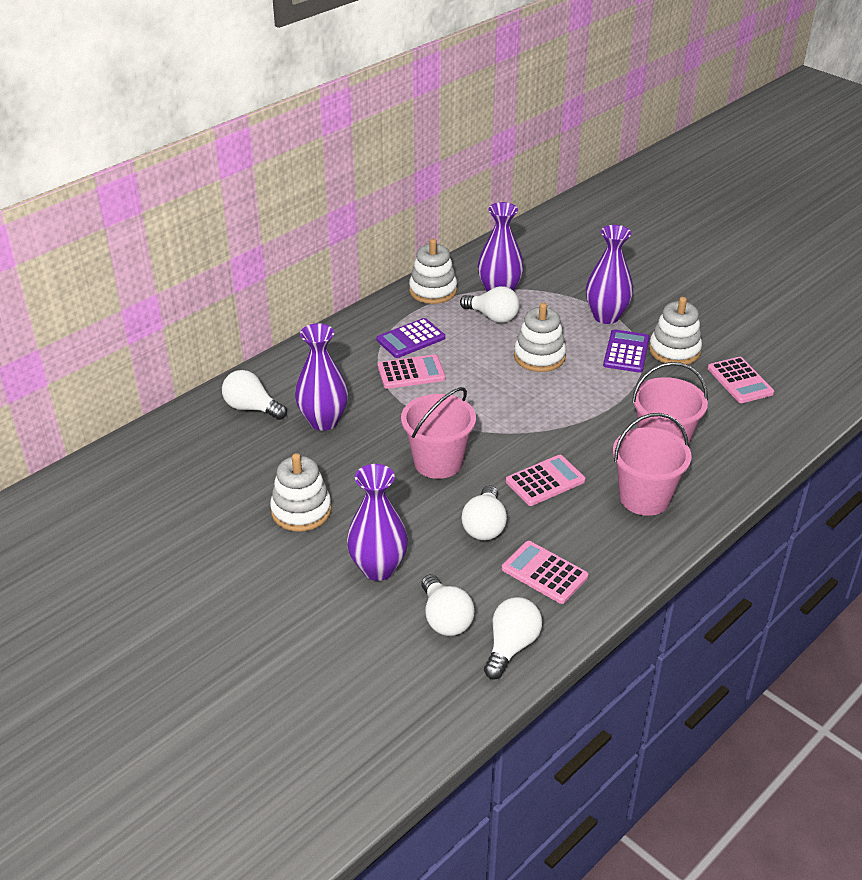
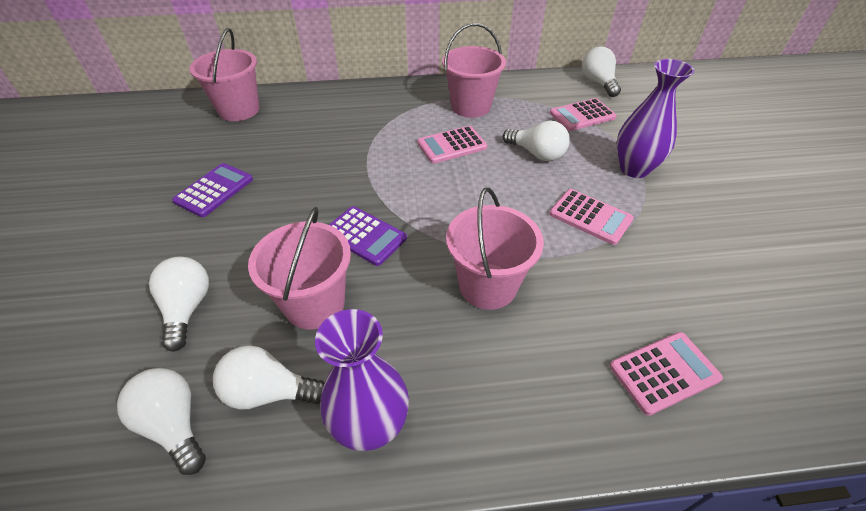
pink bucket: 3 -> 4
purple vase: 4 -> 2
white stacking toy: 4 -> 0

